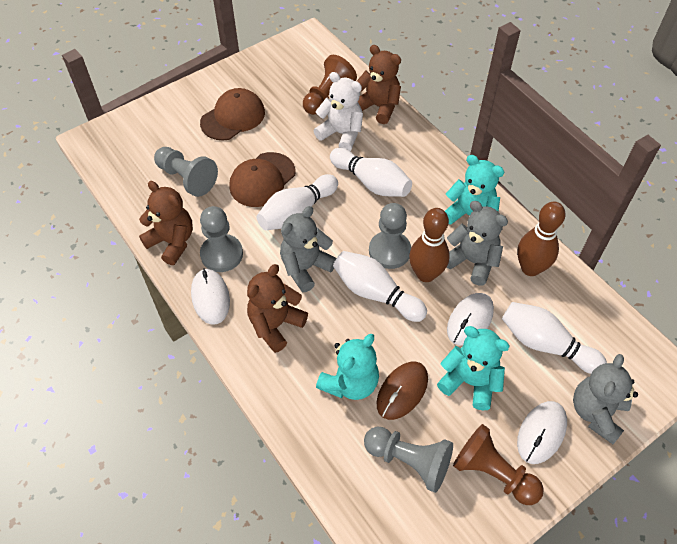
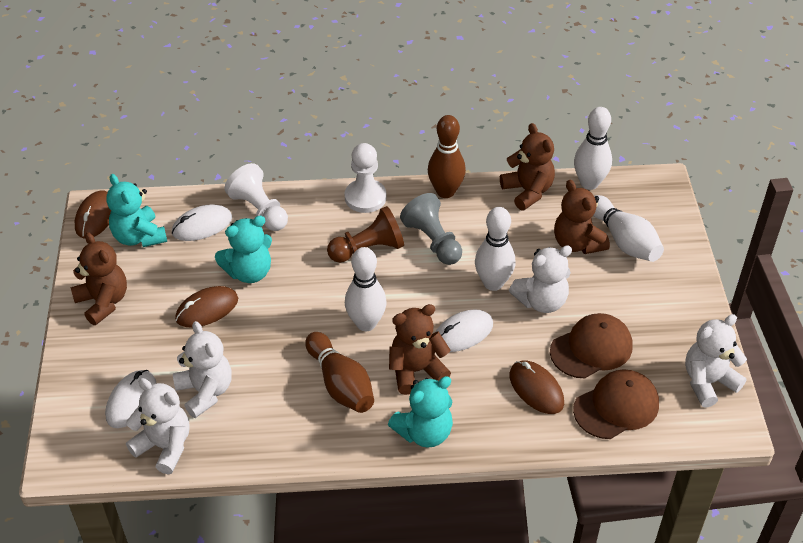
brown mouse: 1 -> 3
brown pawn: 2 -> 1
brown teddy bear: 3 -> 4
grey pawn: 4 -> 1
grey teddy bear: 3 -> 0
white pawn: 0 -> 2
white teddy bear: 1 -> 4

